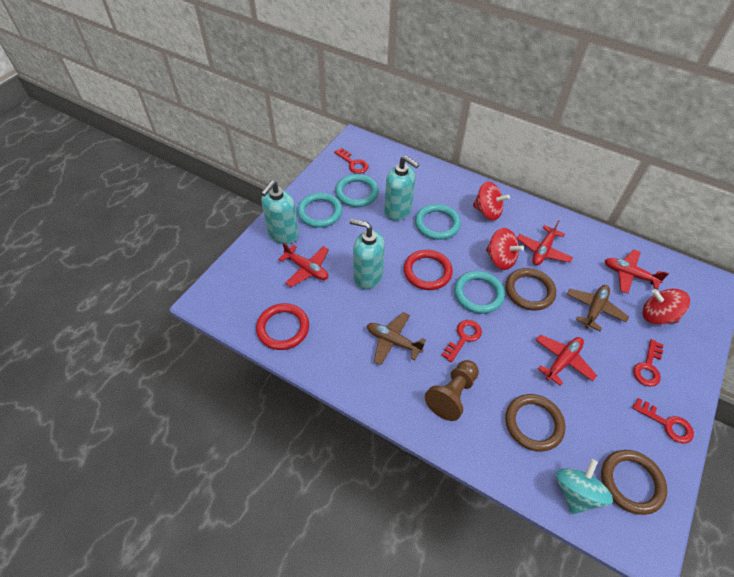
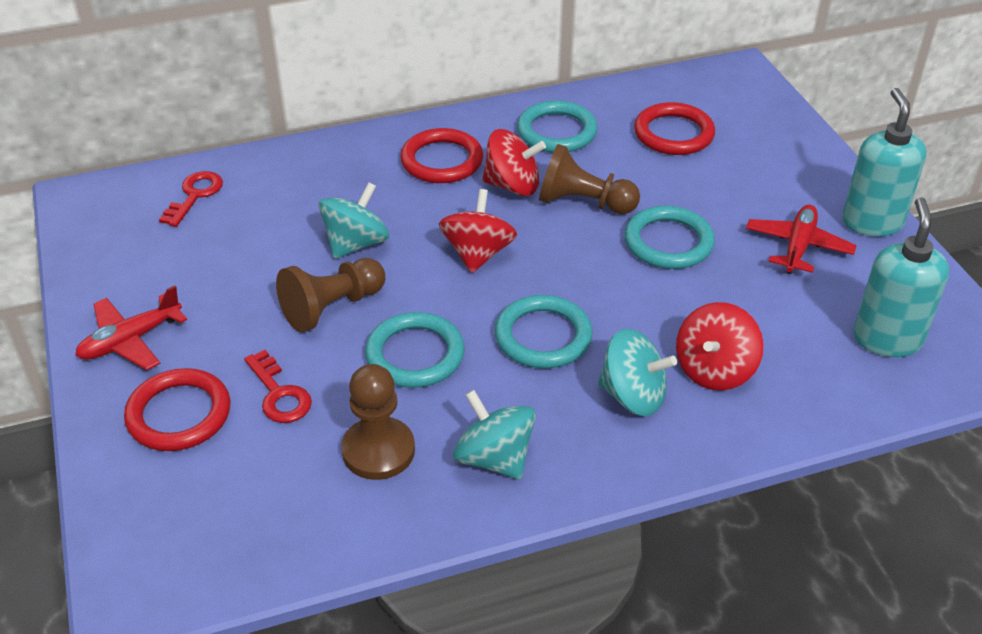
brown pawn: 1 -> 3
brown plane: 2 -> 0
brown ring: 3 -> 0
red key: 4 -> 2
red plane: 4 -> 2
red ring: 2 -> 3
turquoise soap dispenser: 3 -> 2
turquoise spinning top: 1 -> 3

